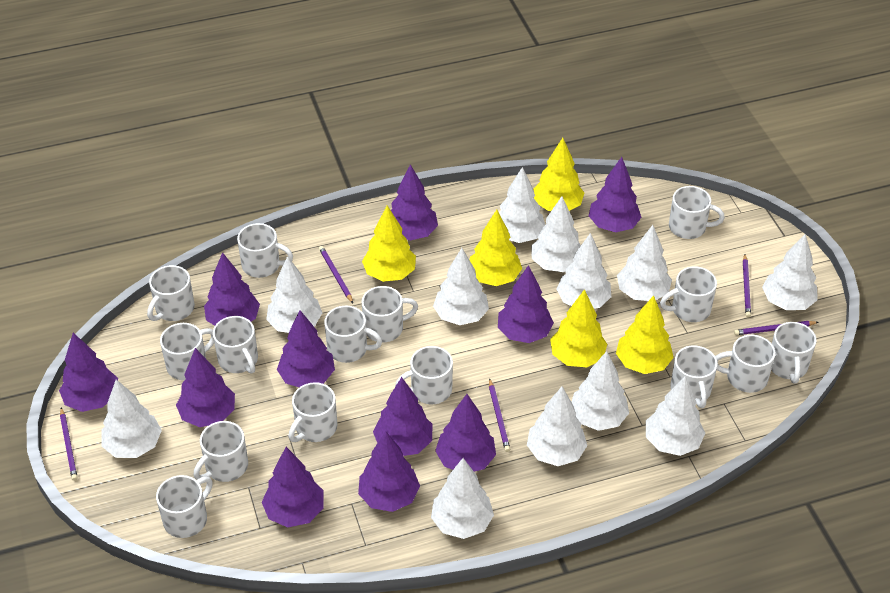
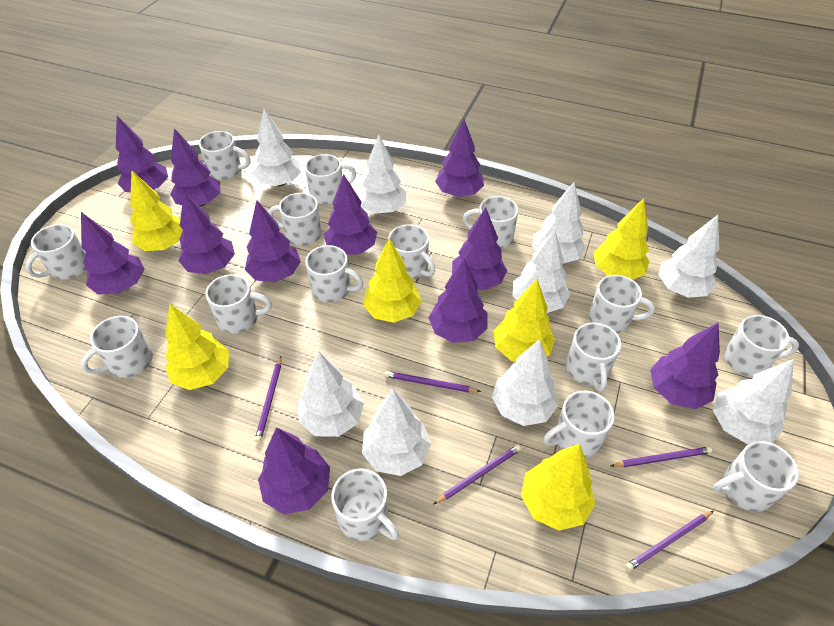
white tree: 12 -> 9
yellow tree: 5 -> 6

